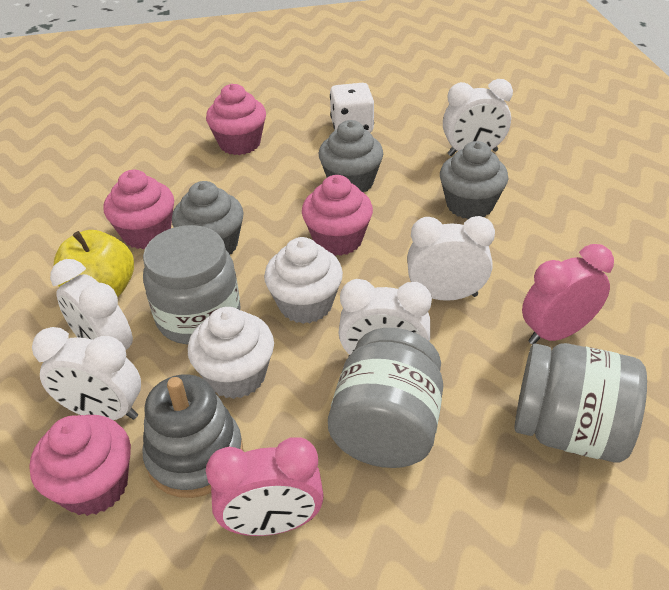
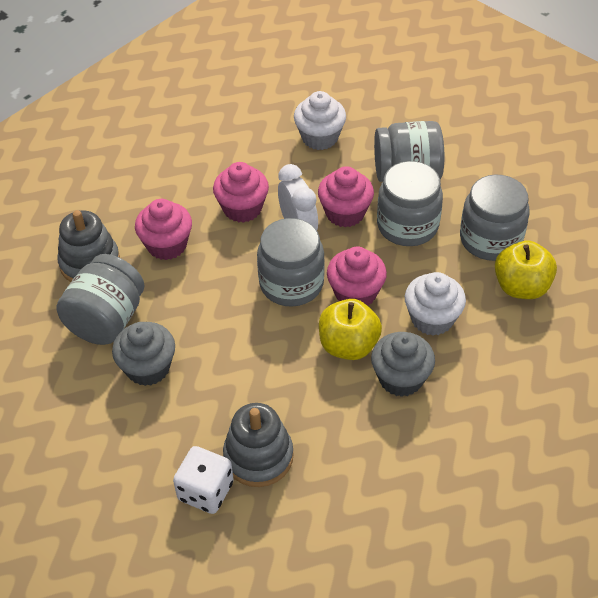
grey cupcake: 3 -> 2
grey jar: 3 -> 5
grey stacking toy: 1 -> 2
pink clock: 2 -> 0
white clock: 5 -> 1
yellow apple: 1 -> 2

